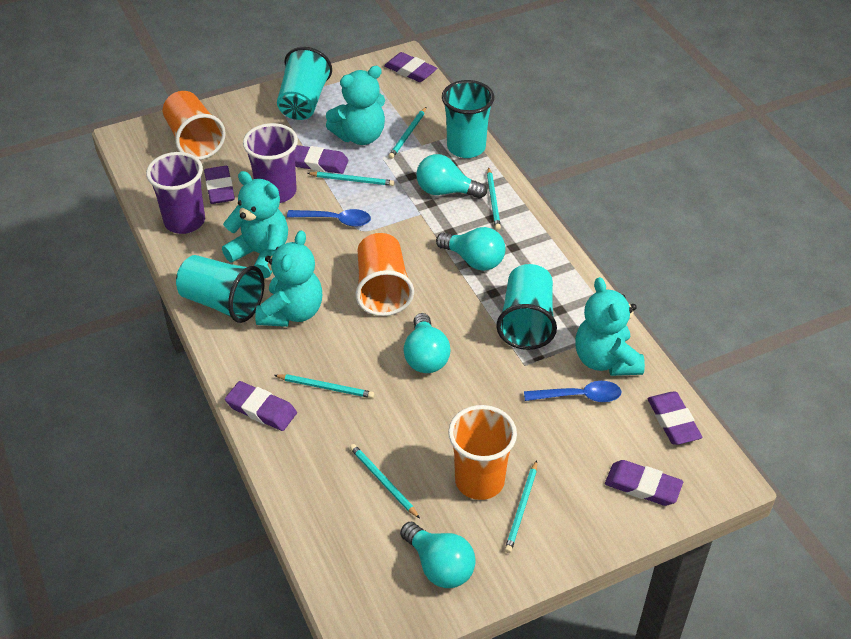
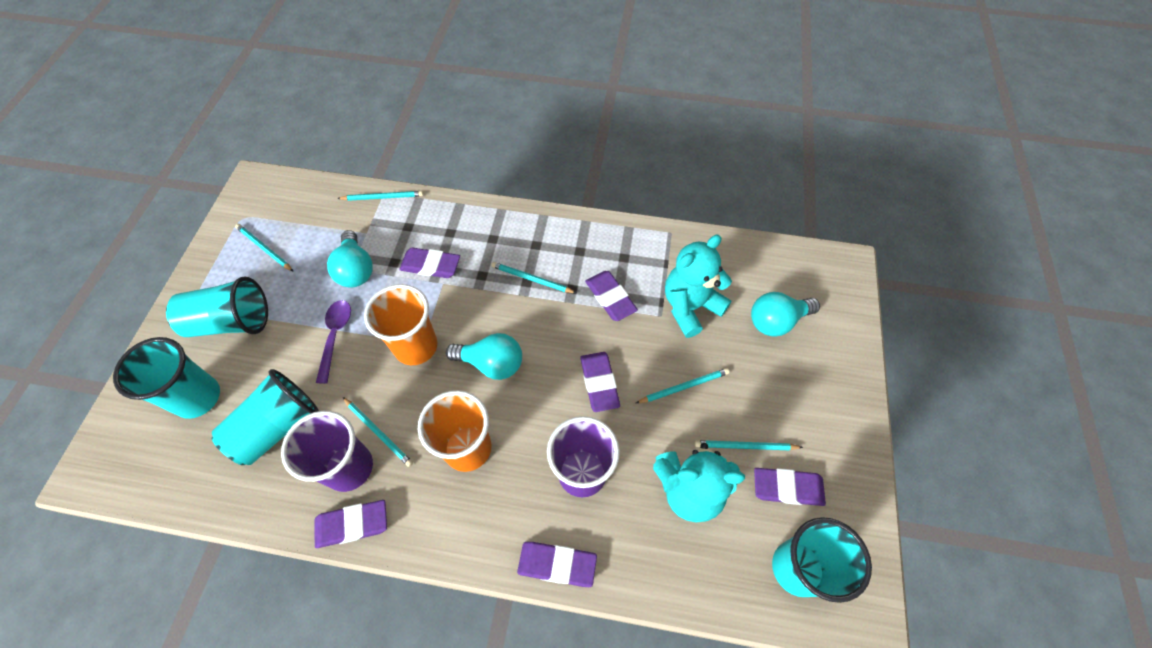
blue spoon: 2 -> 0
orange cup: 3 -> 2
purple spoon: 0 -> 1
turquoise light bulb: 4 -> 3
turquoise teddy bear: 4 -> 2

